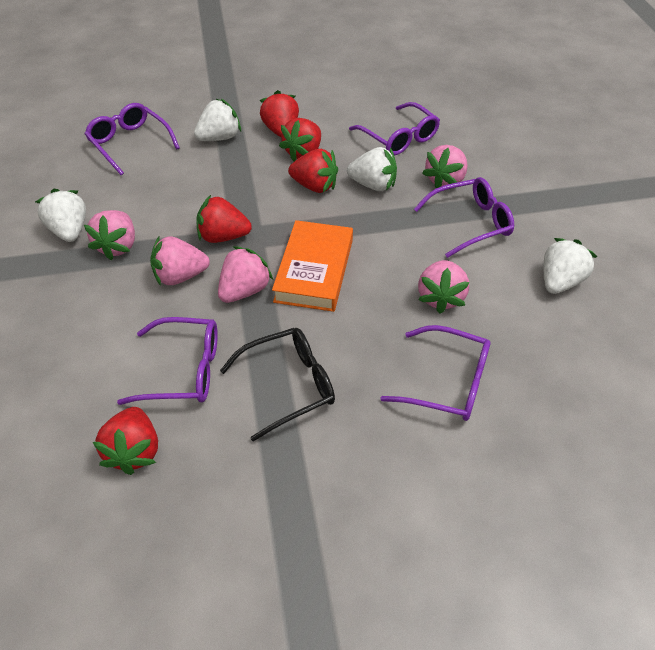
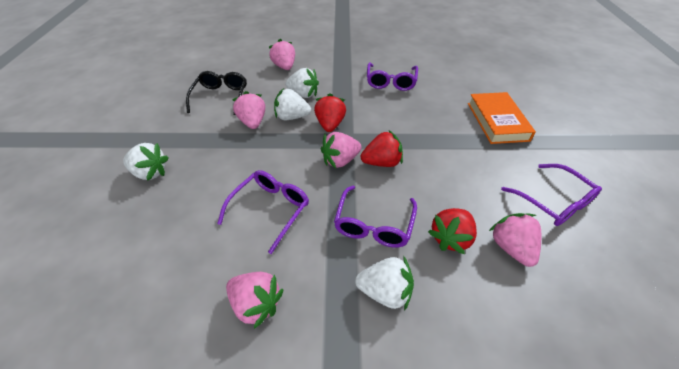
purple glasses: 5 -> 4
red strawberry: 5 -> 3

